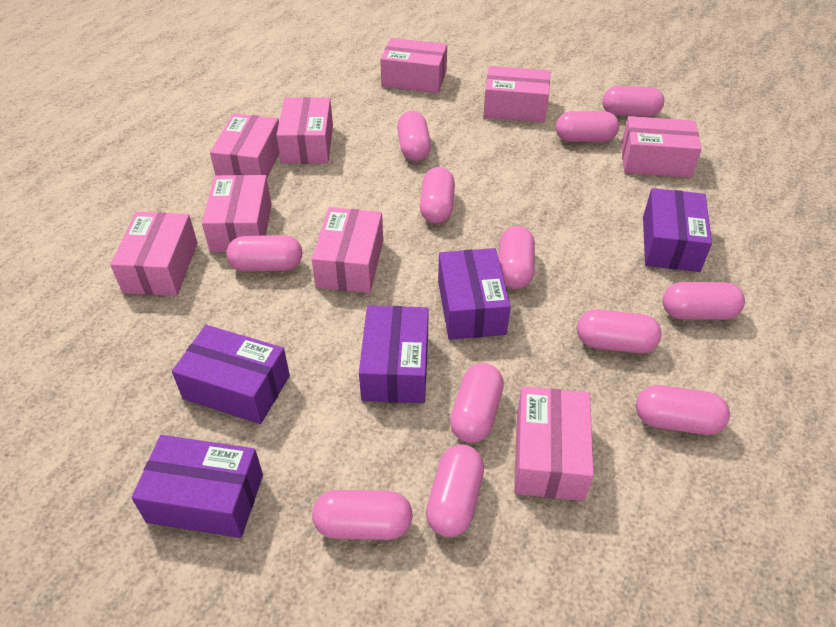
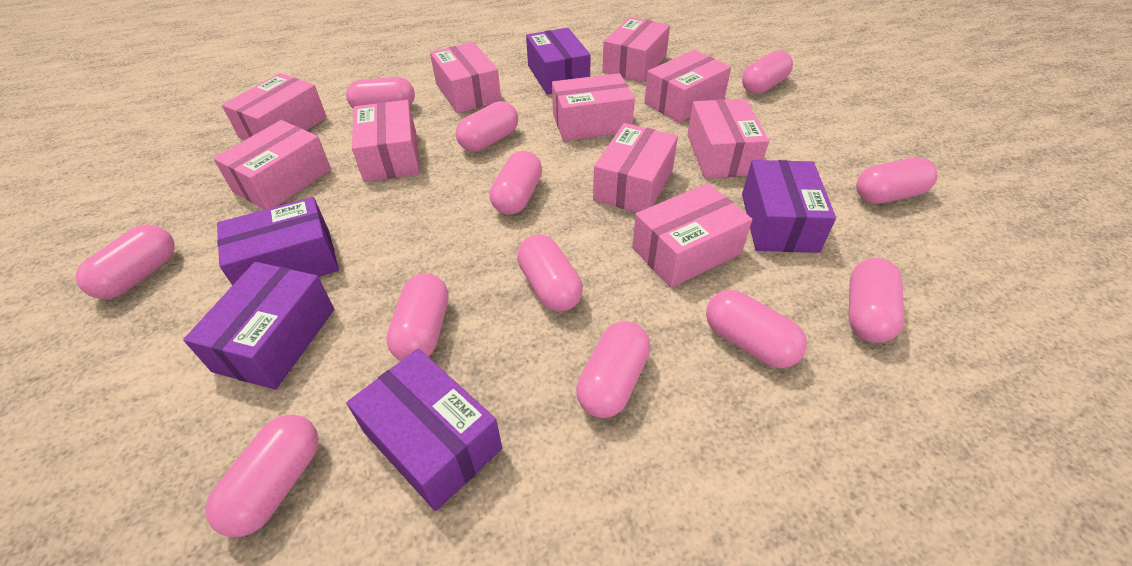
pink box: 9 -> 10

